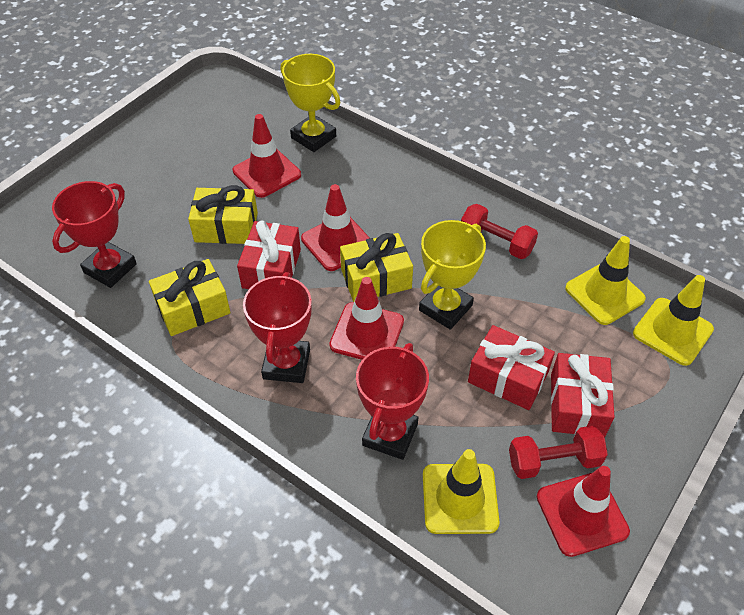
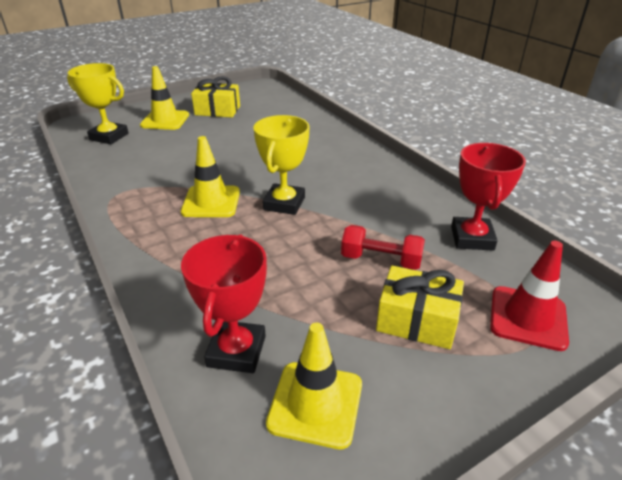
red dumbbell: 2 -> 1
red gift: 3 -> 0
red traffic cone: 4 -> 1
red trophy: 3 -> 2
yellow gift: 3 -> 2

